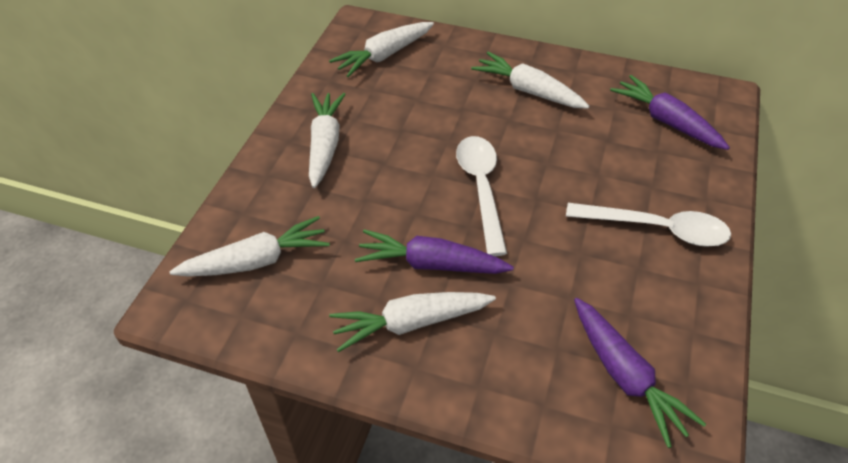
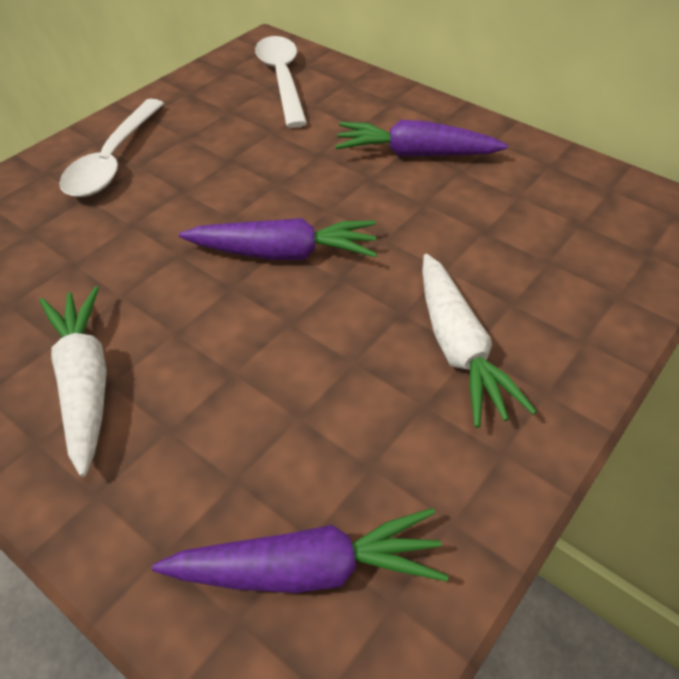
white carrot: 5 -> 2

